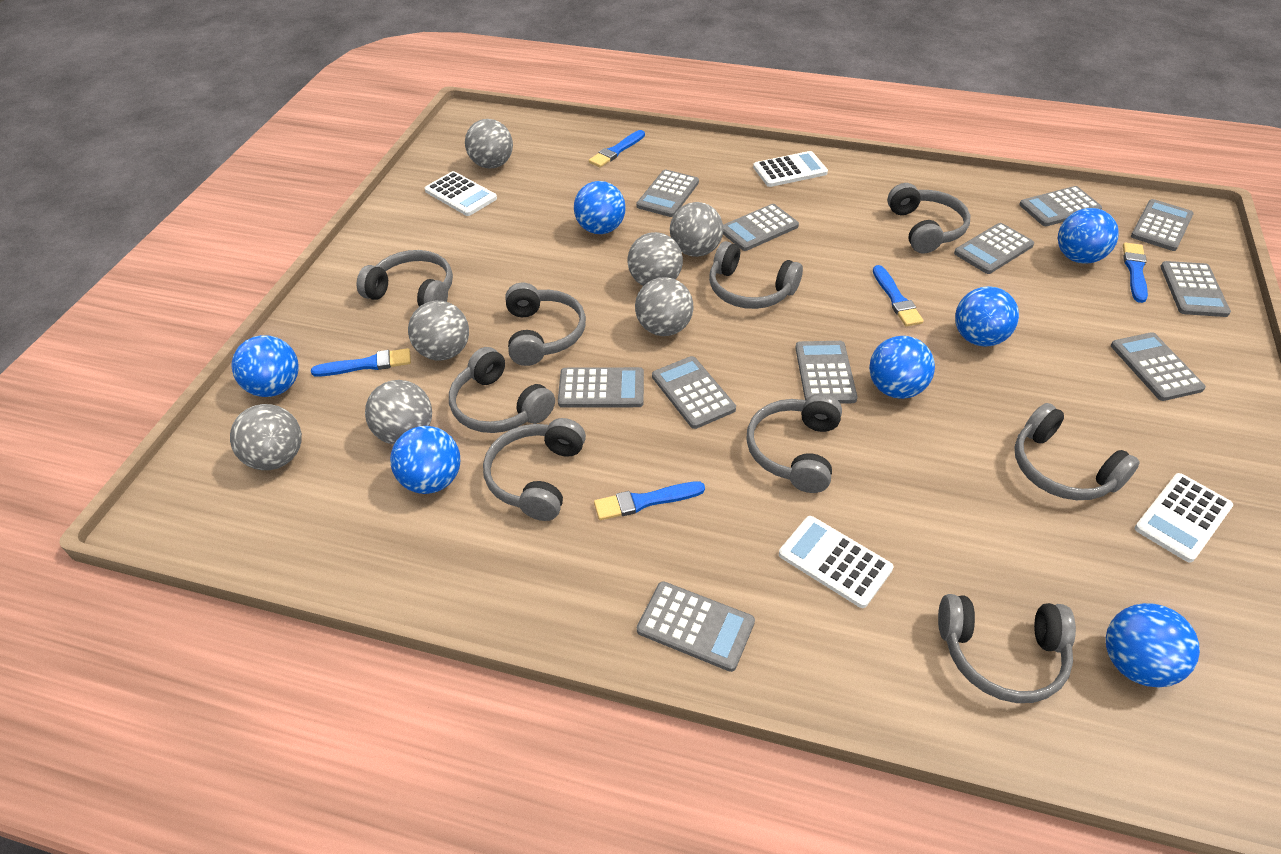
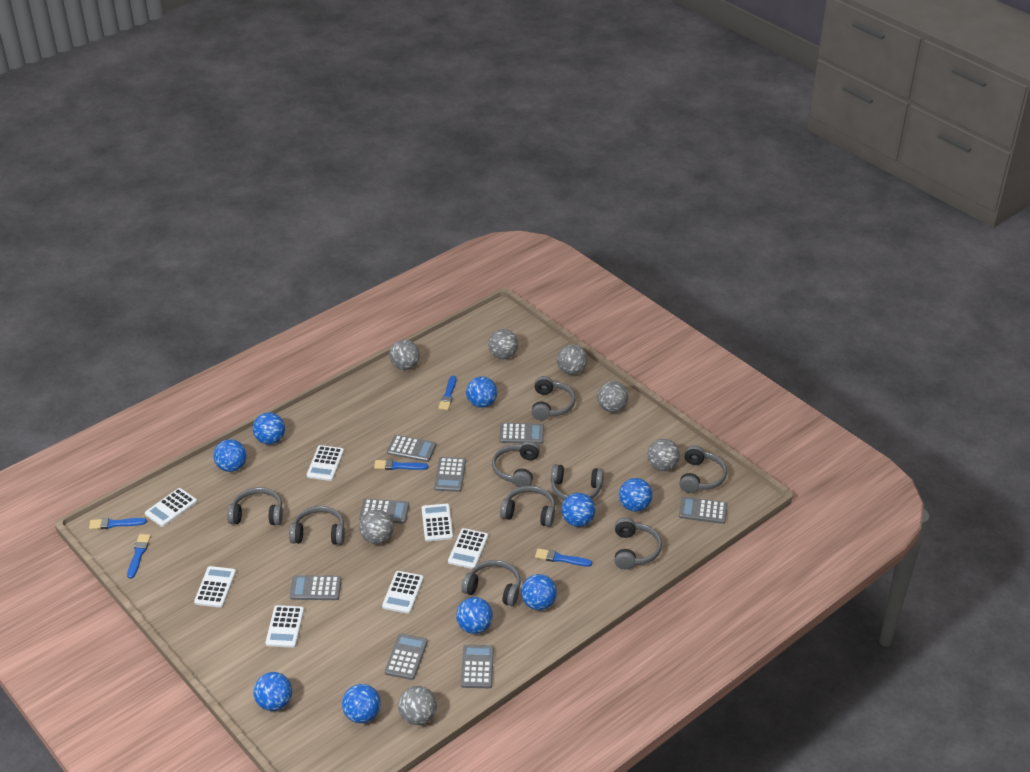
blue ball: 7 -> 9
grey calculator: 11 -> 8
white calculator: 4 -> 7

